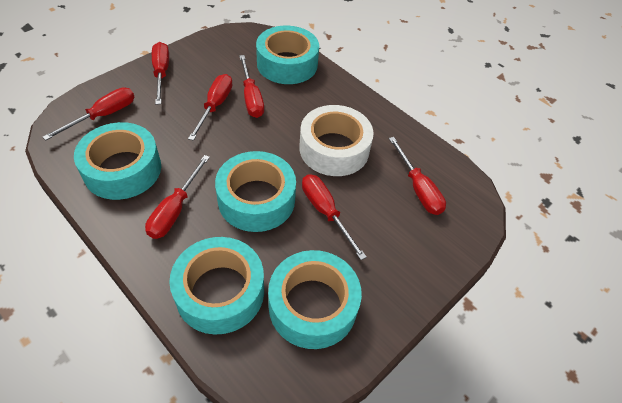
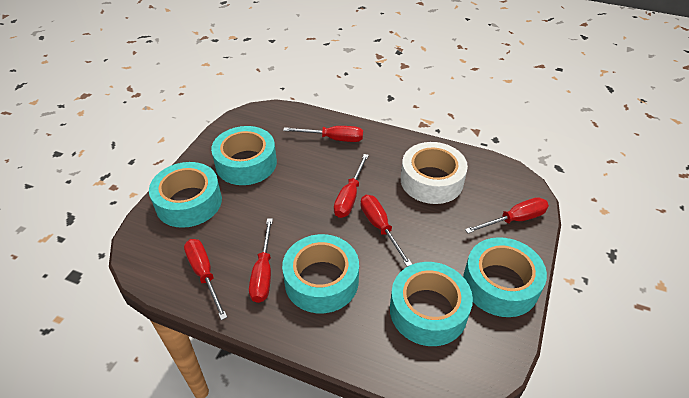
red screwdriver: 7 -> 6

